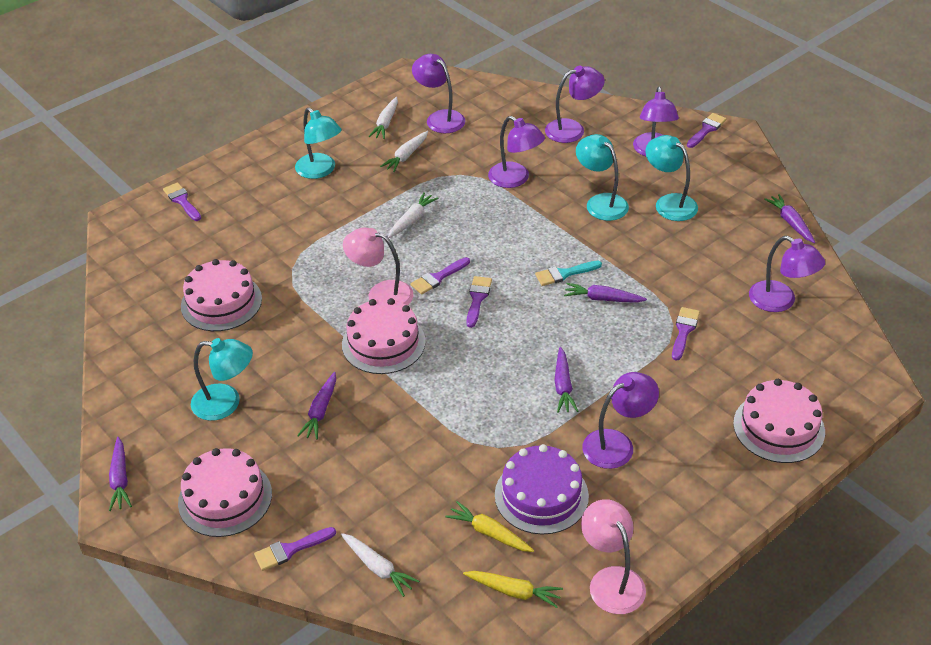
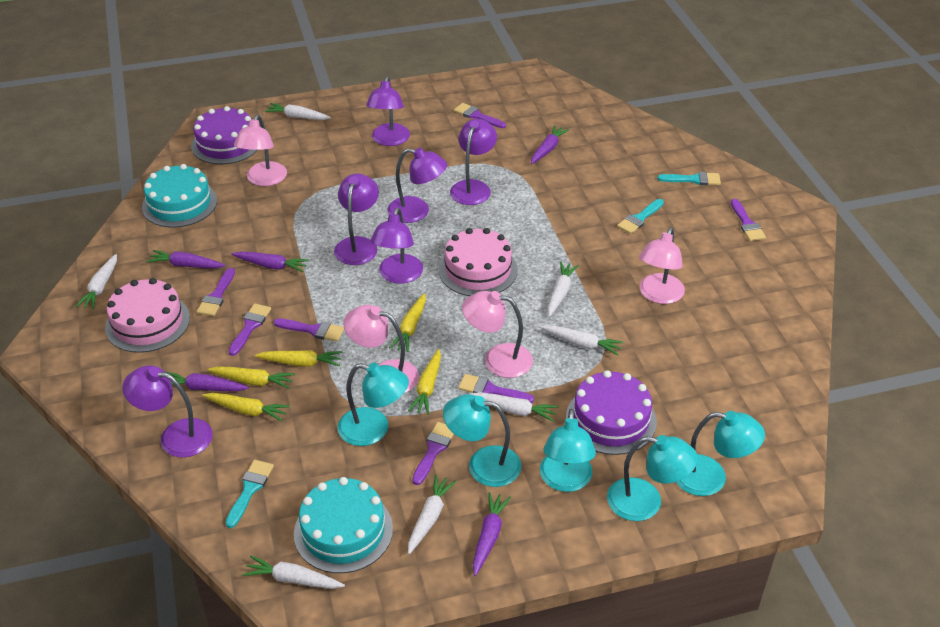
pink cake: 4 -> 2
pink lamp: 2 -> 4
purple brush: 6 -> 7
purple cake: 1 -> 2
turquoise brush: 1 -> 3
turquoise cake: 0 -> 2
turquoise lamp: 4 -> 5
white carrot: 4 -> 7
yellow carrot: 2 -> 5

